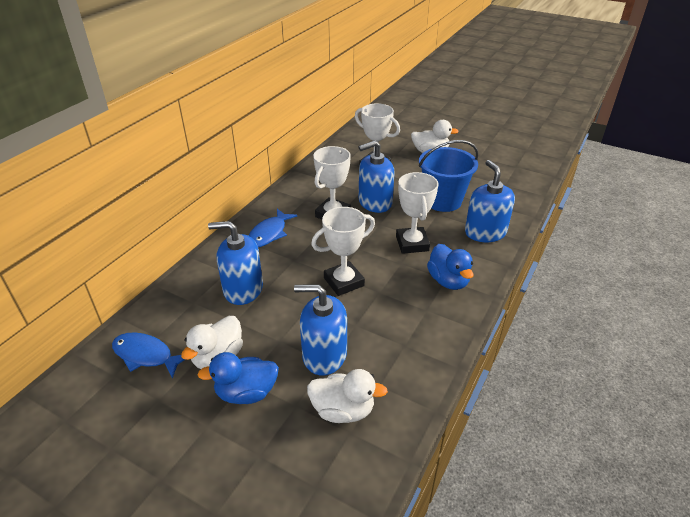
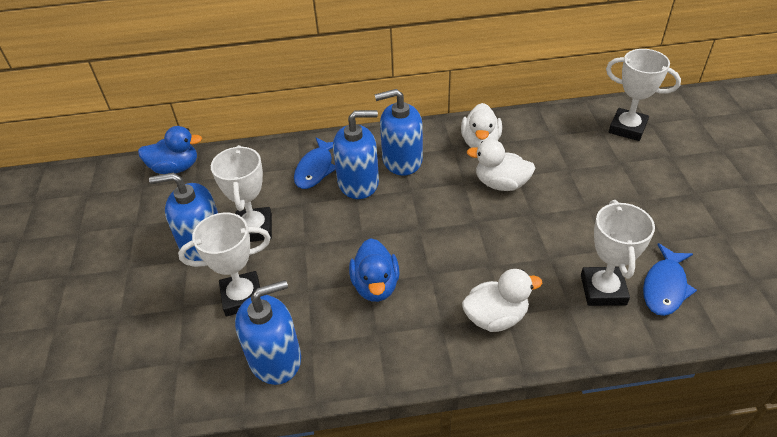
blue bucket: 1 -> 0

